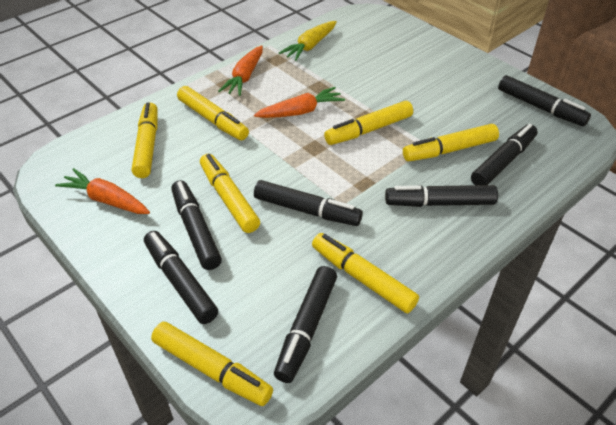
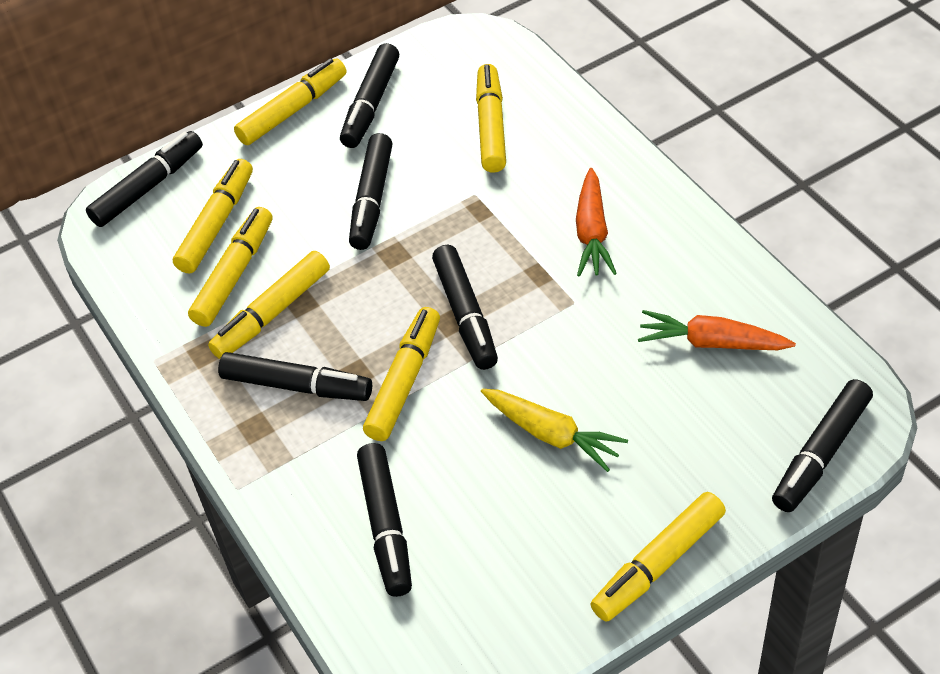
orange carrot: 3 -> 2

